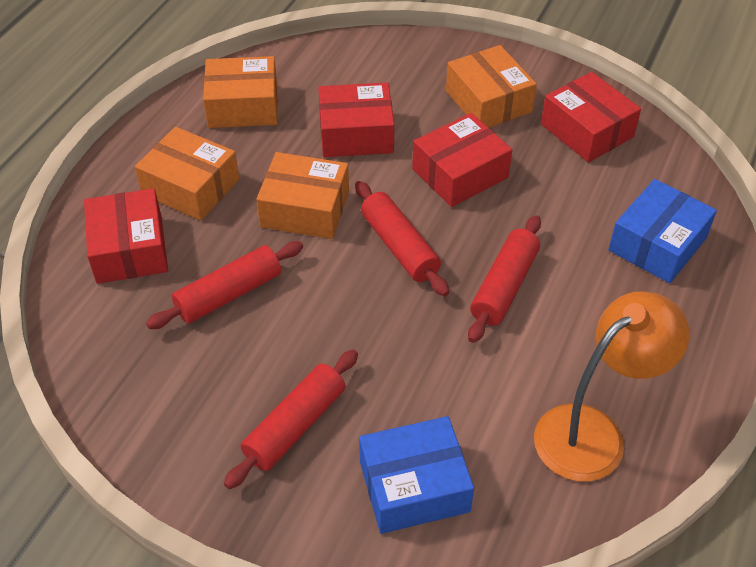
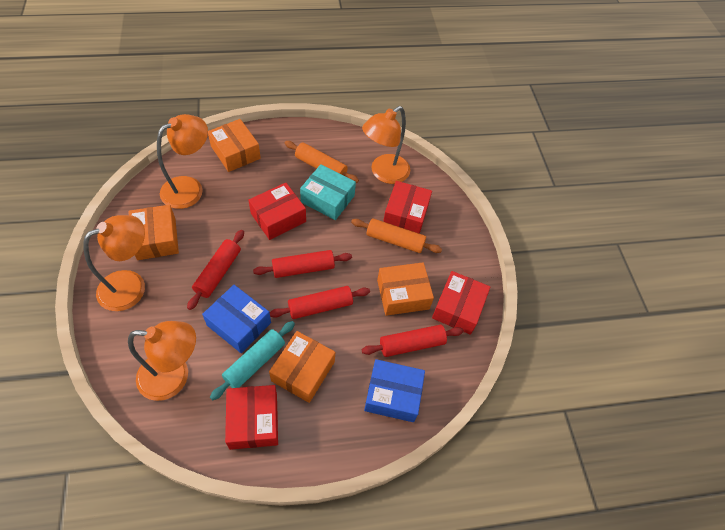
orange lamp: 1 -> 4
orange rolling pin: 0 -> 2
turquoise box: 0 -> 1
turquoise rolling pin: 0 -> 1

